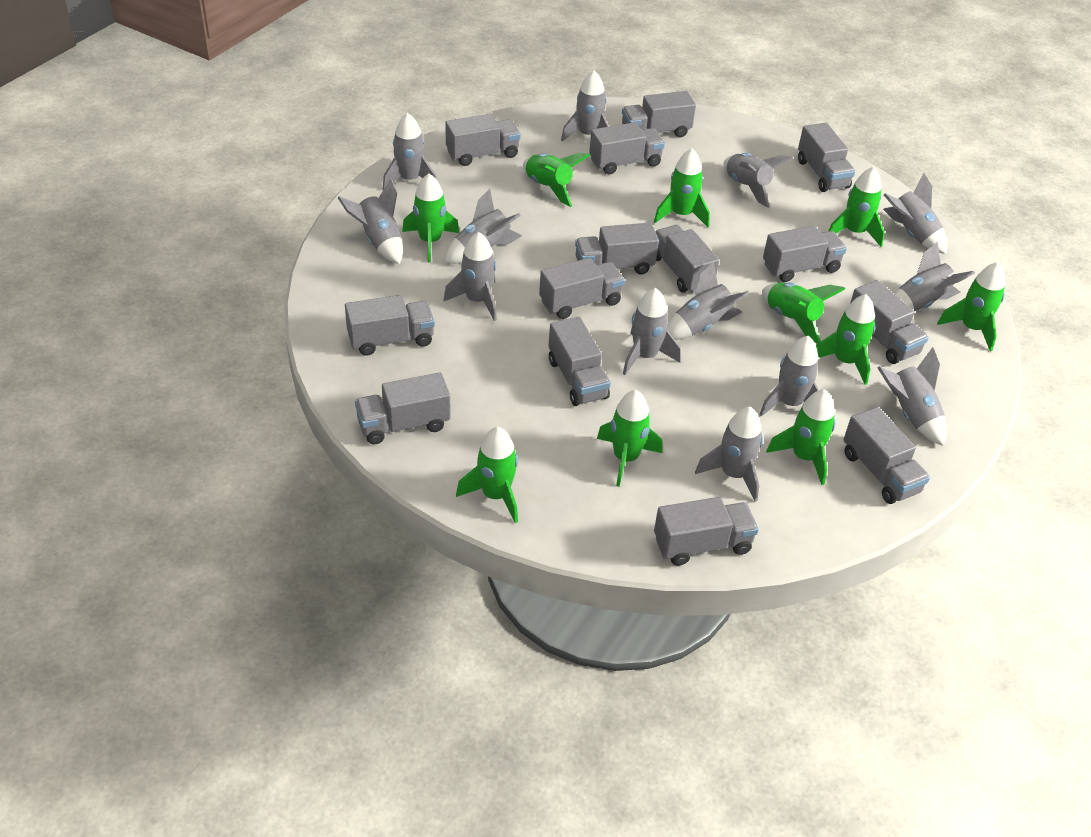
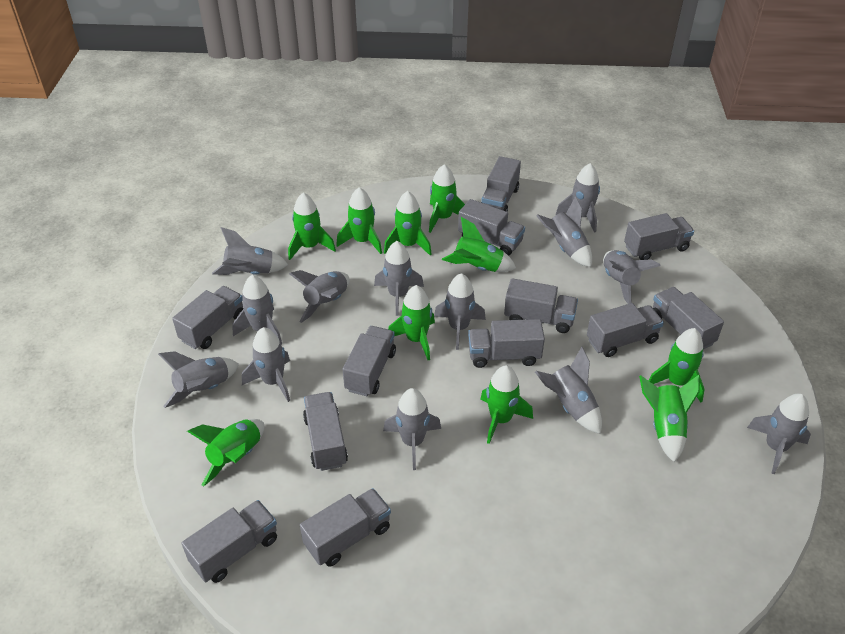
grey truck: 14 -> 12

